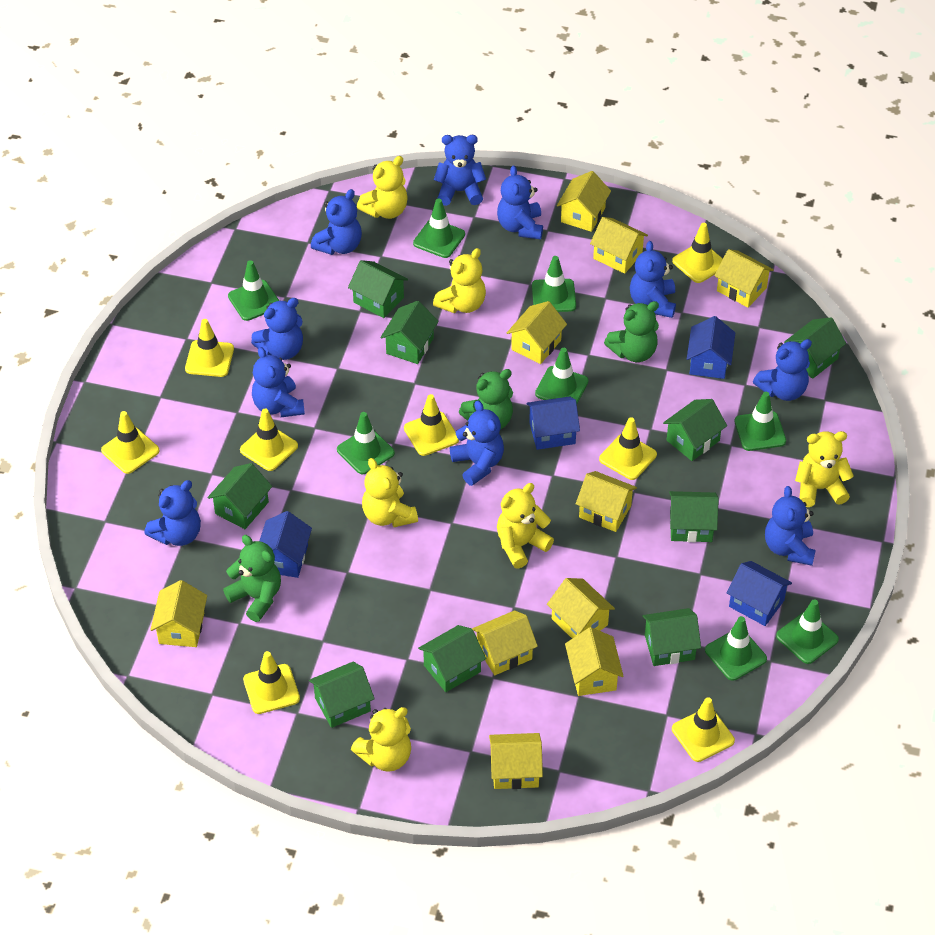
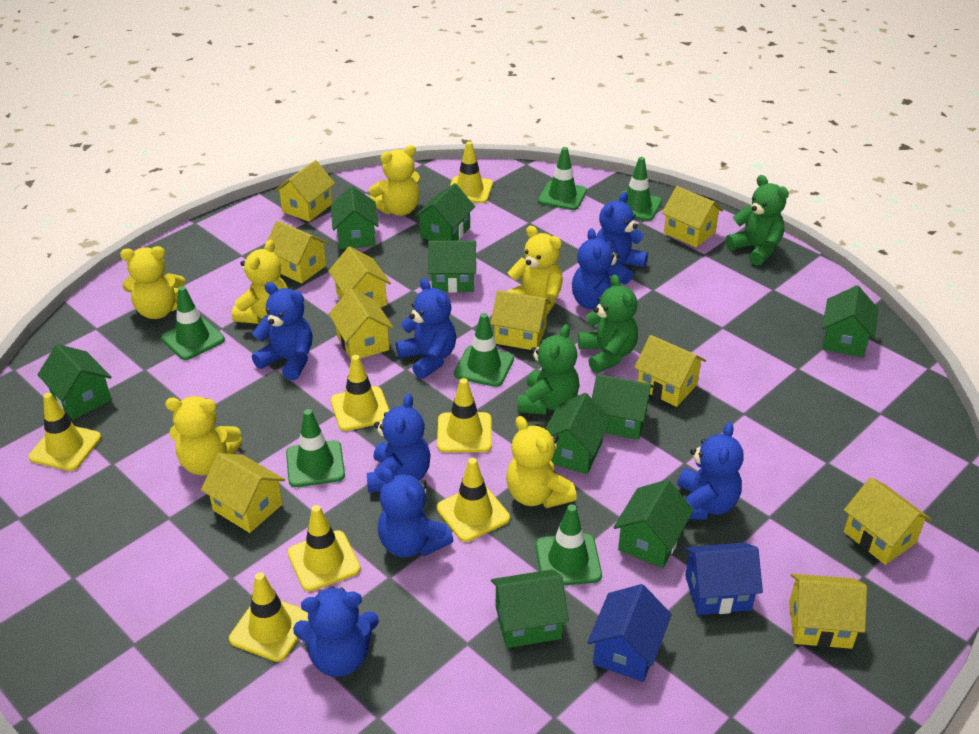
blue house: 4 -> 2
blue teddy bear: 10 -> 8
green traffic cone: 8 -> 6
yellow traffic cone: 8 -> 7

